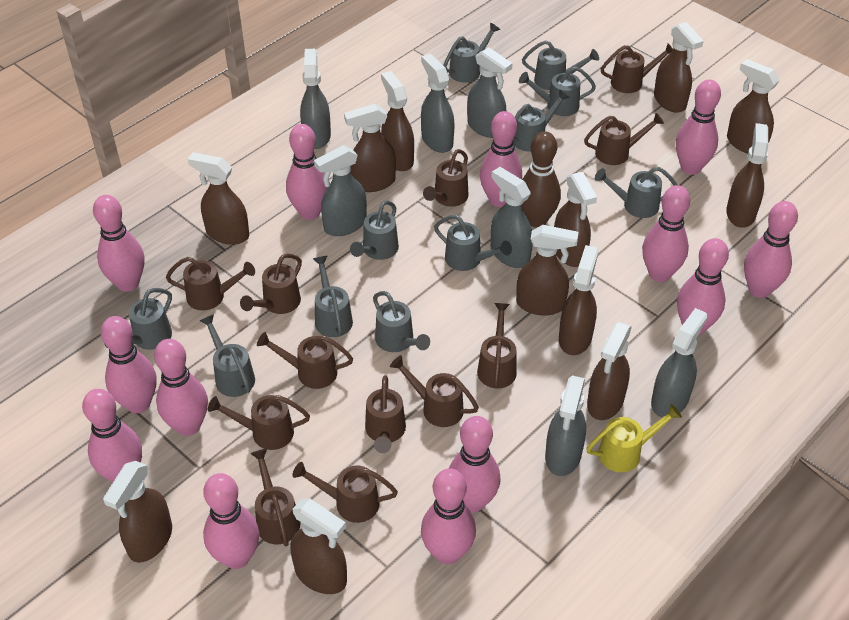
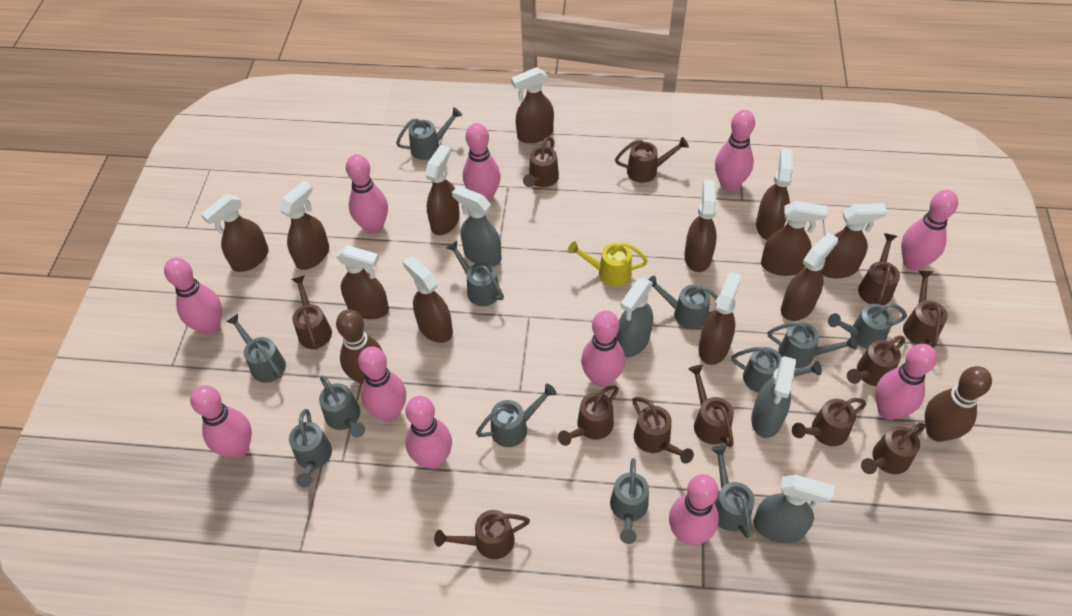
brown bowling pin: 1 -> 2
grey spray bottle: 7 -> 4
grey watering can: 11 -> 12
pink bowling pin: 13 -> 11

